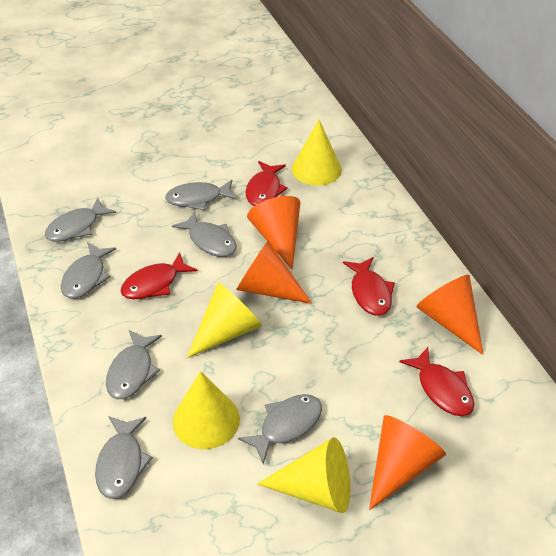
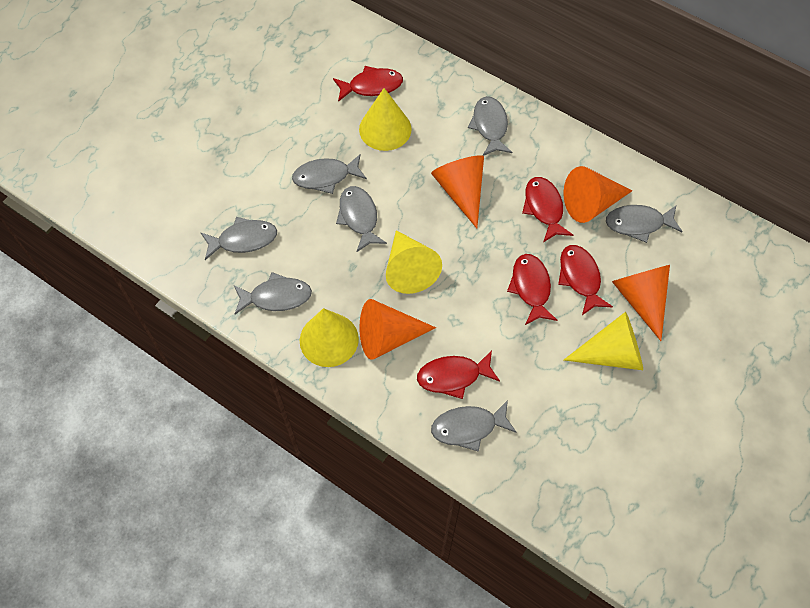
red fish: 4 -> 5

